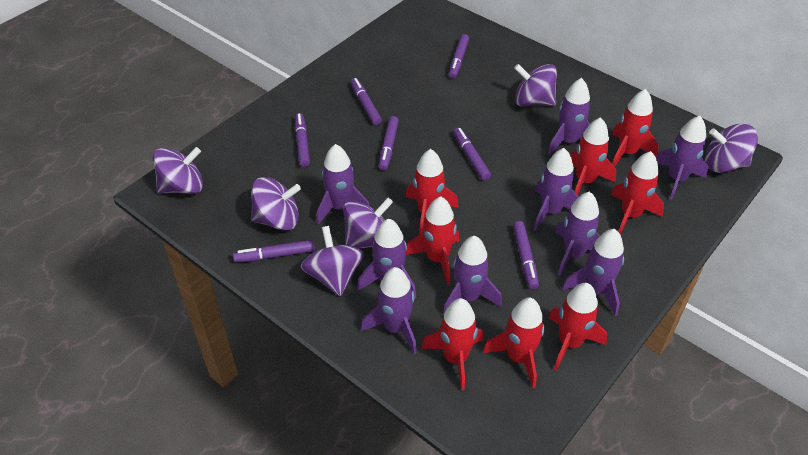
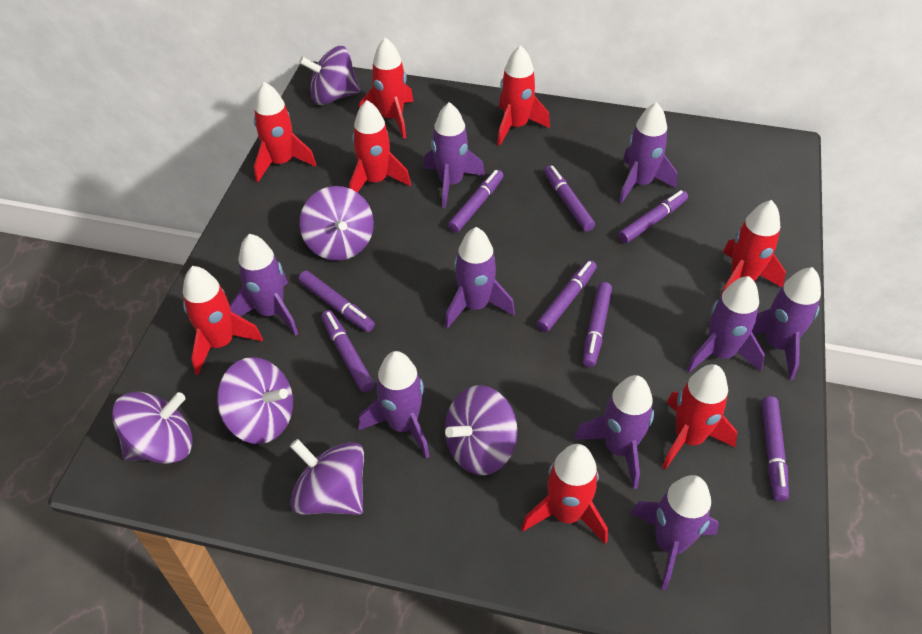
purple marker: 7 -> 8

